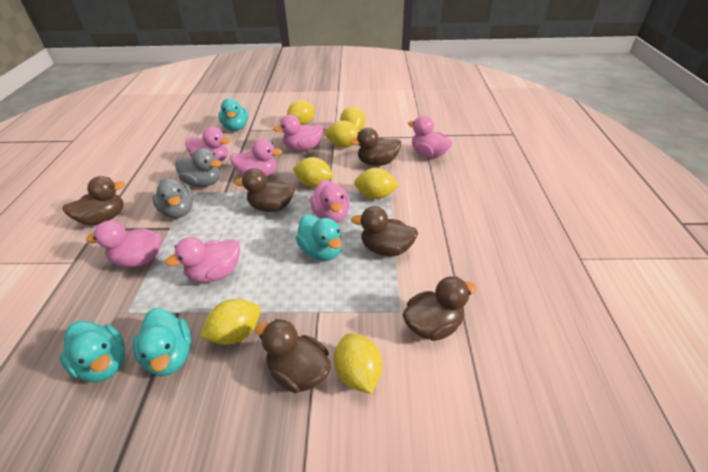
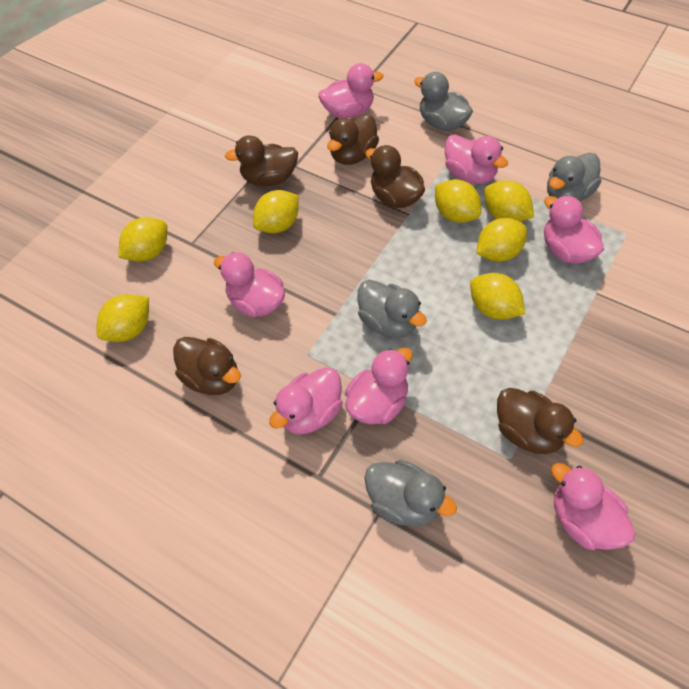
brown duck: 6 -> 5
grey duck: 2 -> 4
turquoise duck: 4 -> 0

